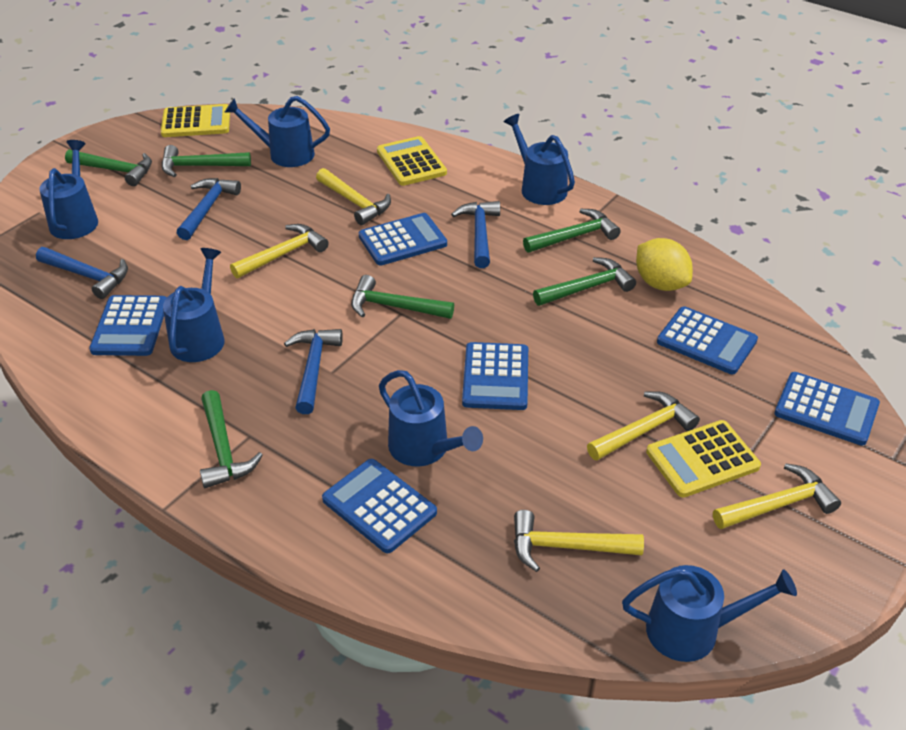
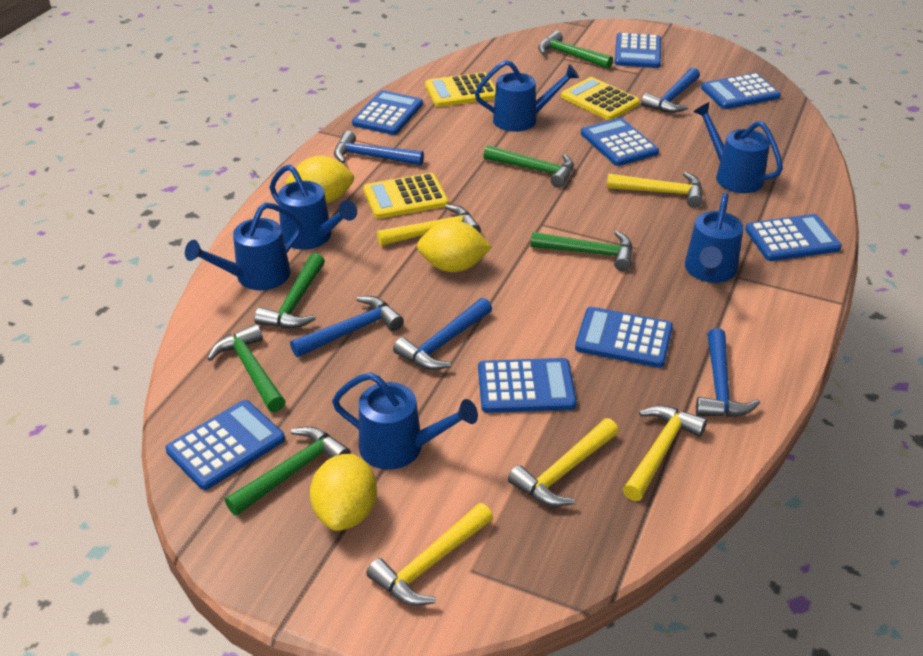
blue calculator: 6 -> 8
blue hammer: 4 -> 5
yellow lemon: 1 -> 3

